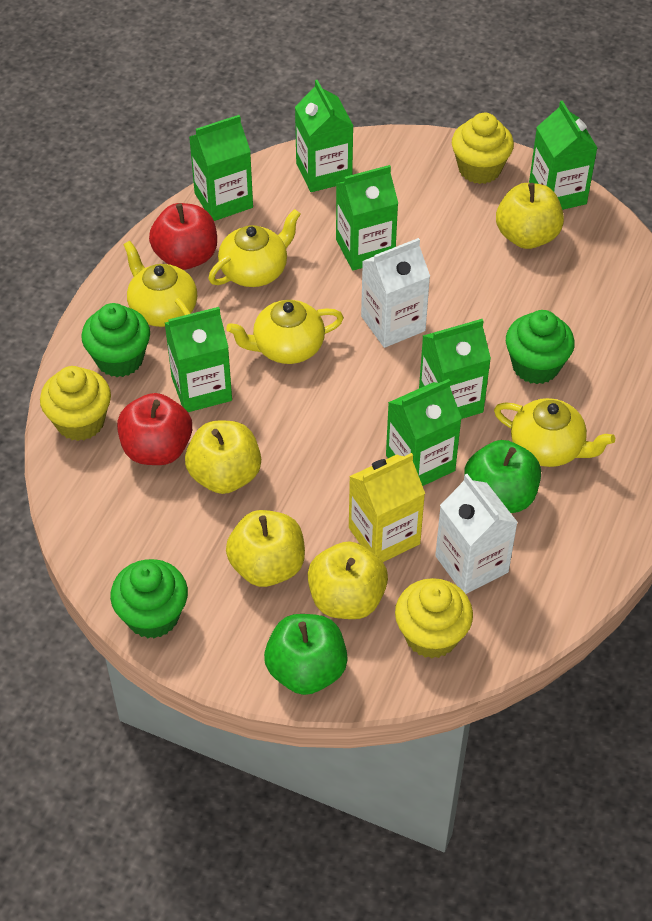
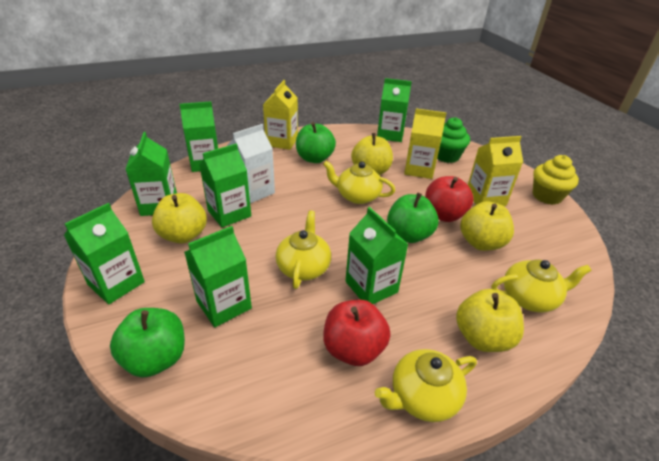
green apple: 2 -> 3
green cupcake: 3 -> 1
white carton: 2 -> 1
yellow carton: 1 -> 3
yellow cupcake: 3 -> 1

